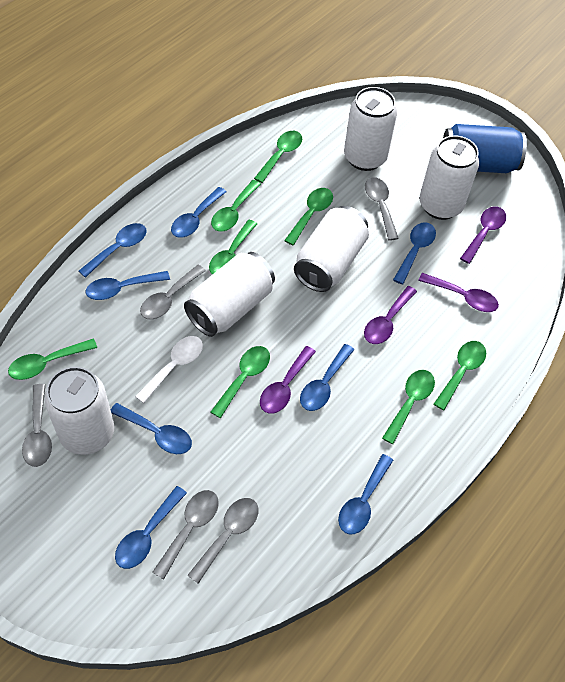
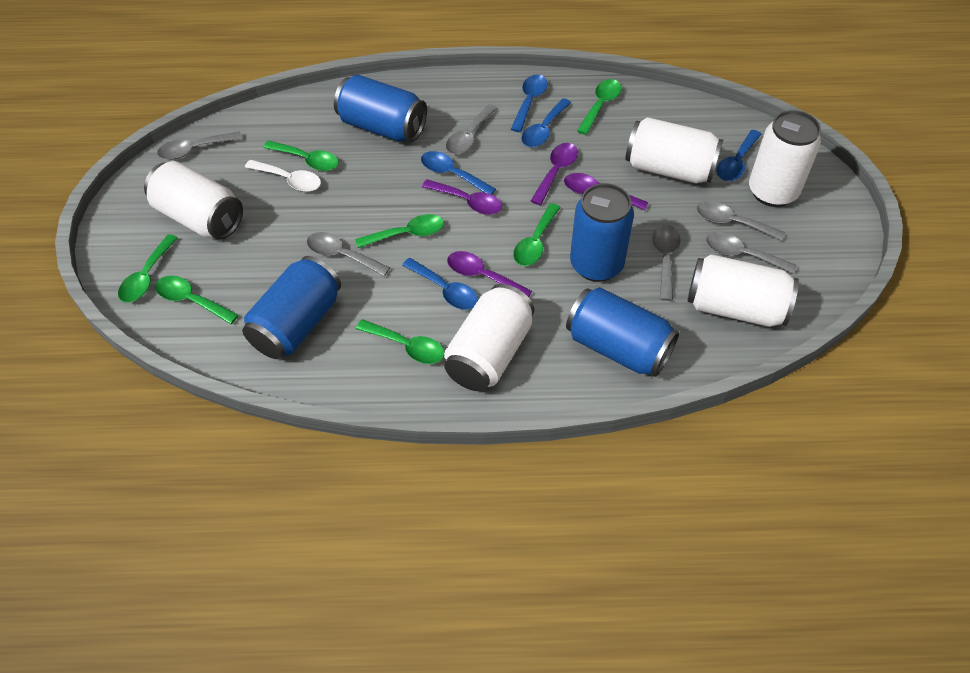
blue can: 1 -> 4
blue spoon: 8 -> 5
green spoon: 8 -> 7
grey spoon: 5 -> 6

